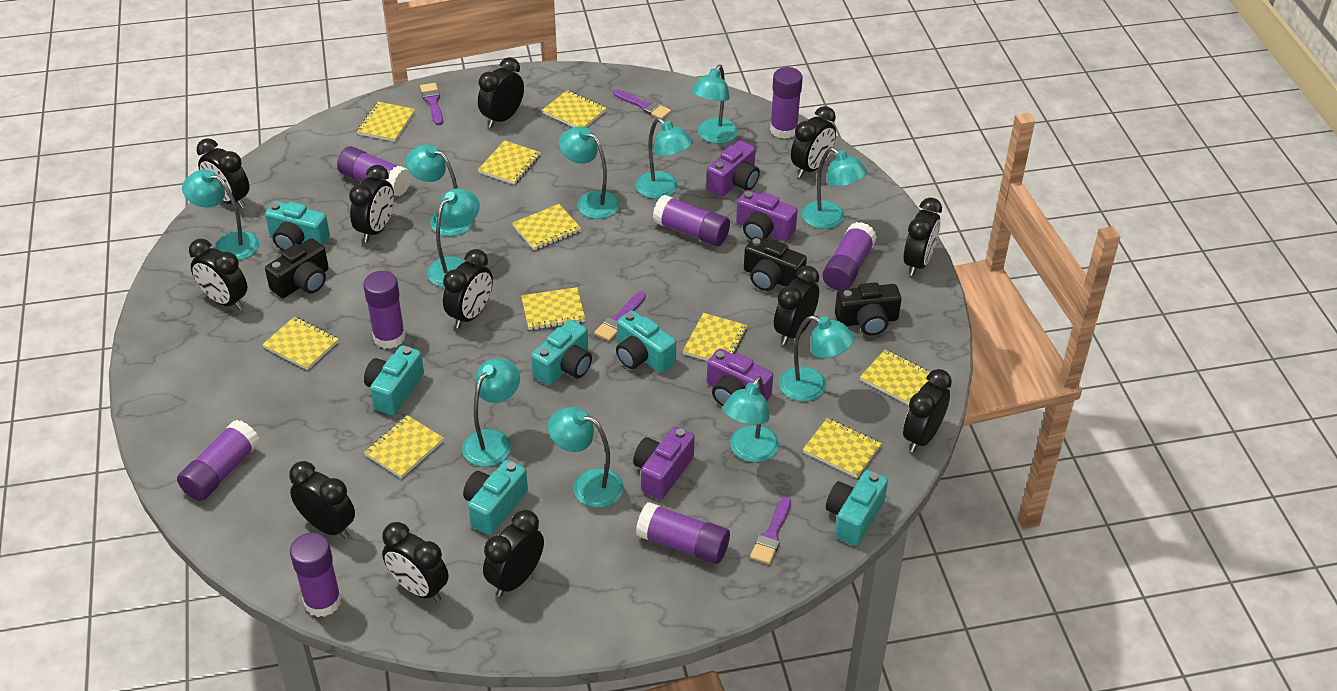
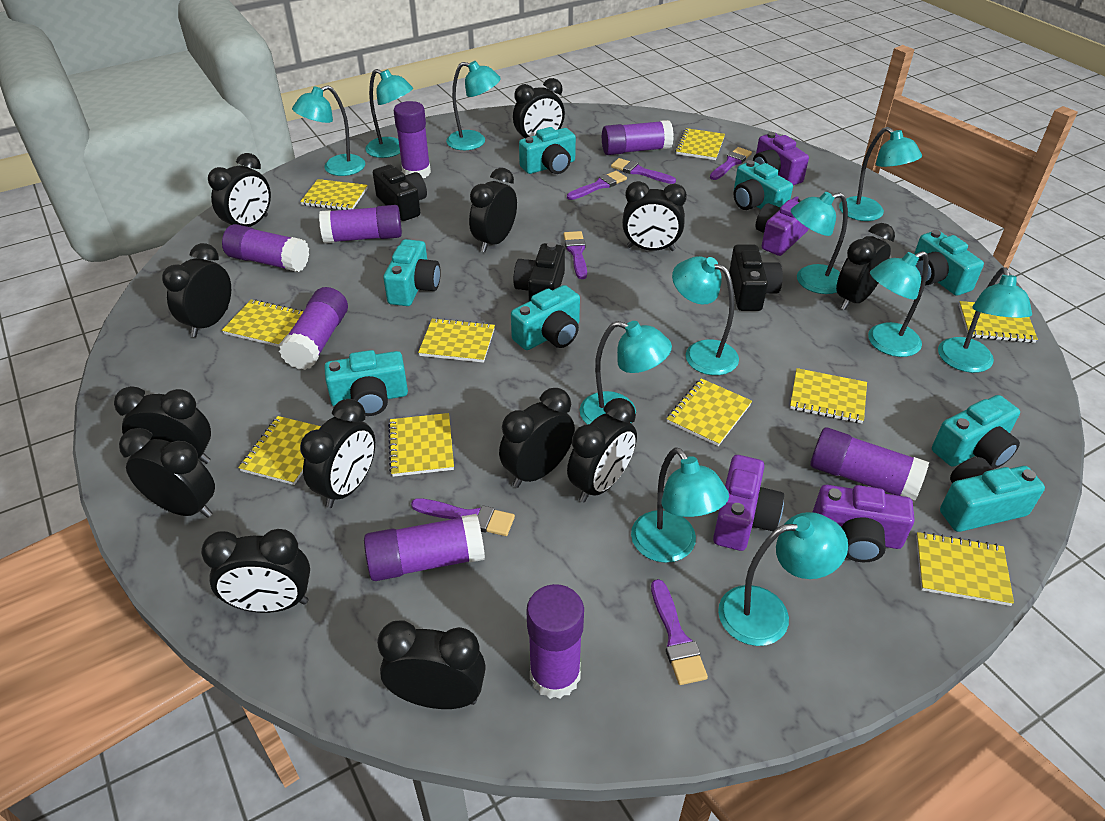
black clock: 12 -> 13
purple brush: 4 -> 6
turquoise camera: 6 -> 8

